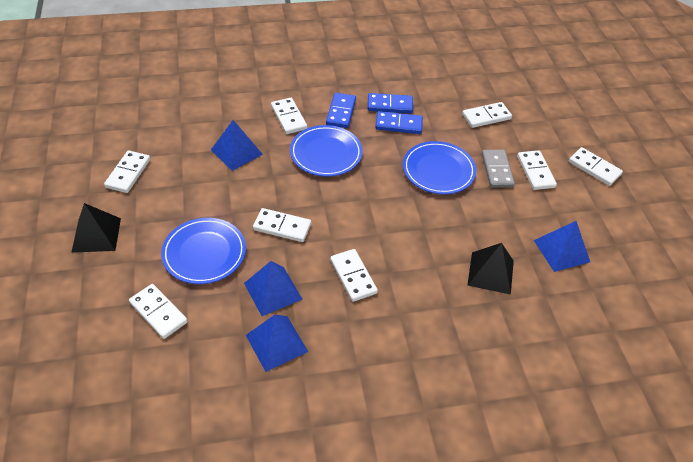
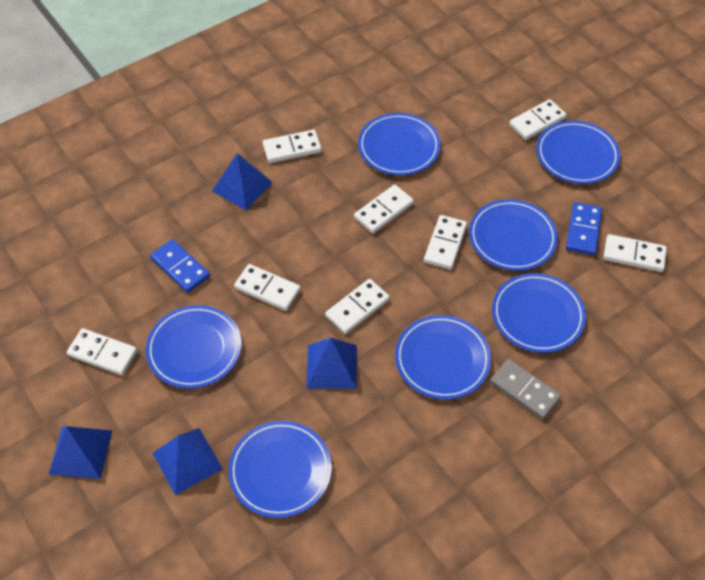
black pyramid: 2 -> 0
blue domino: 3 -> 2
blue plate: 3 -> 7

